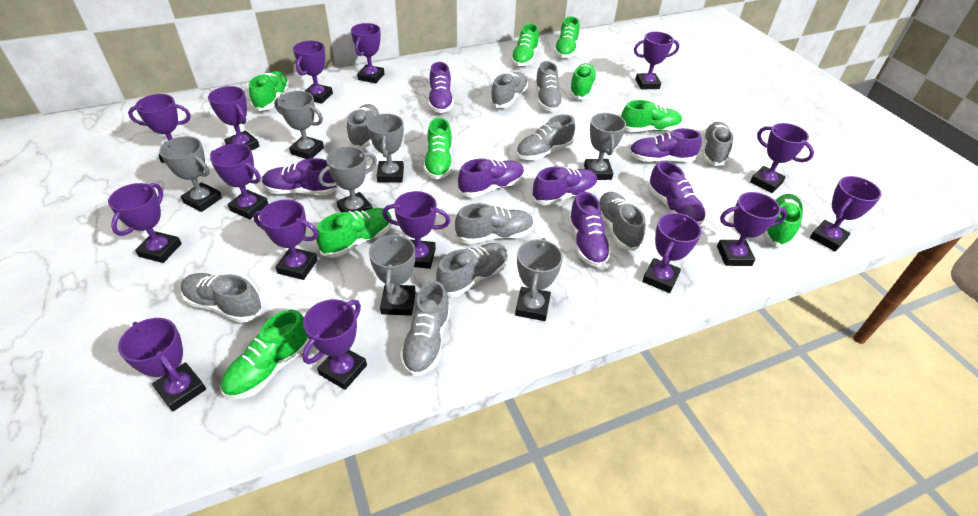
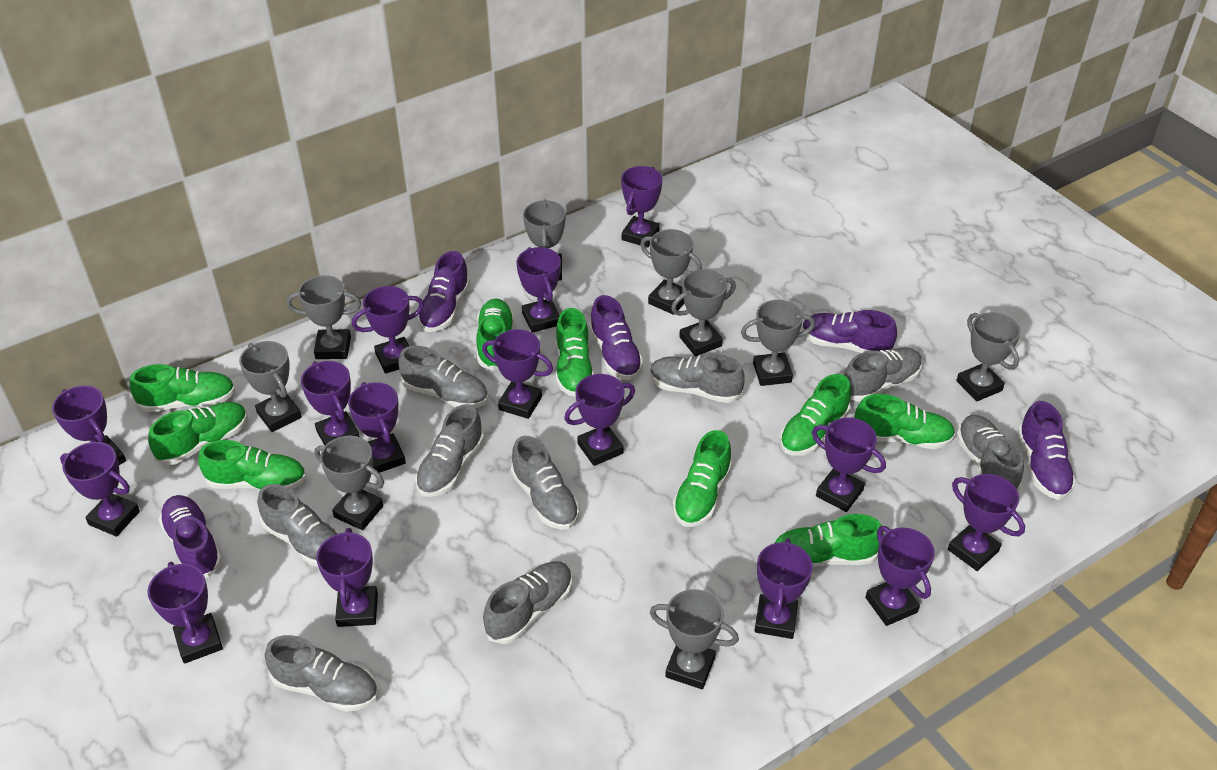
grey shoe: 10 -> 9
grey trophy: 7 -> 9
purple shoe: 7 -> 5

